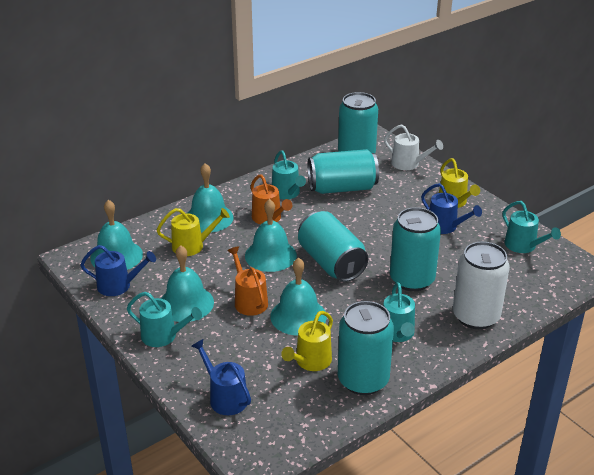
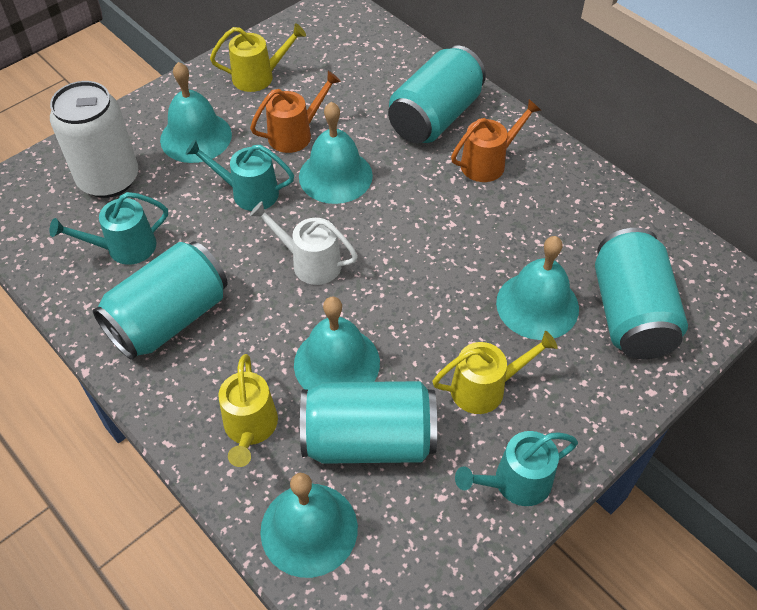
blue watering can: 3 -> 0
turquoise can: 5 -> 4
turquoise watering can: 4 -> 3

